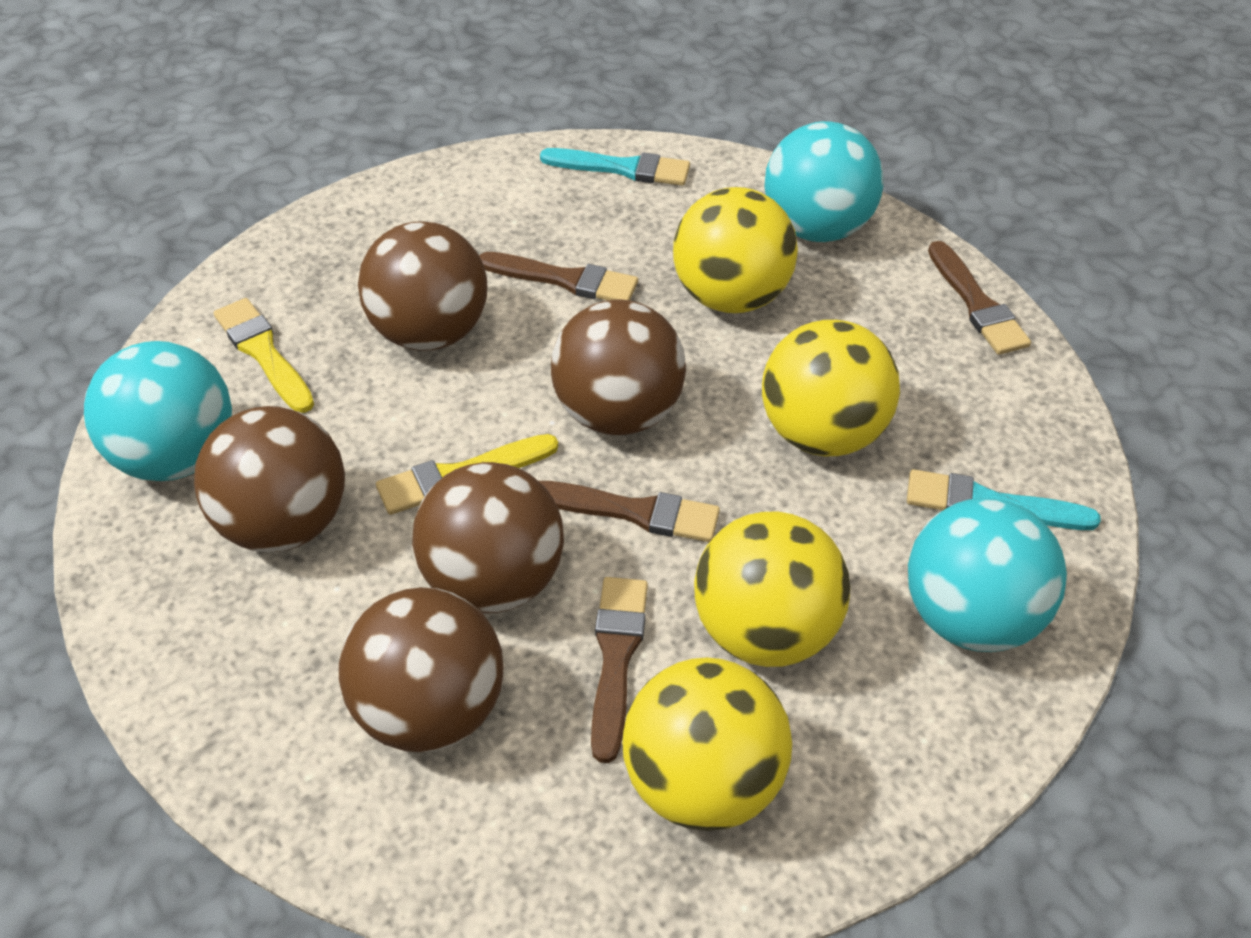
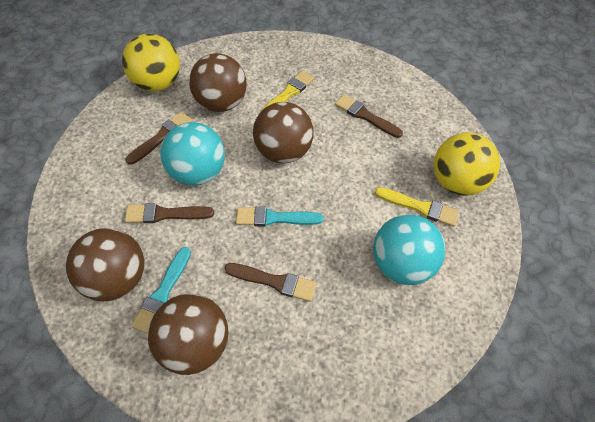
brown ball: 5 -> 4
turquoise ball: 3 -> 2
yellow ball: 4 -> 2

